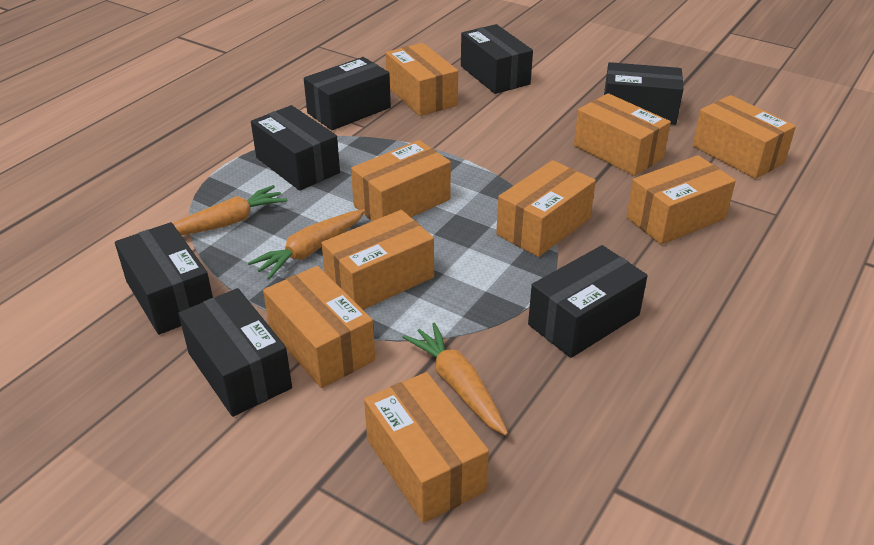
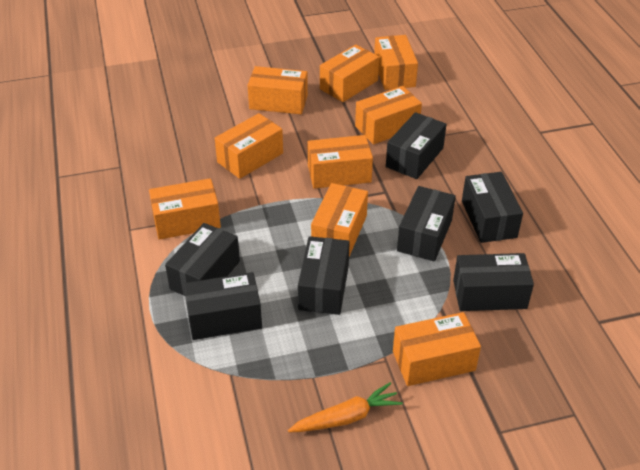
orange carrot: 3 -> 1

